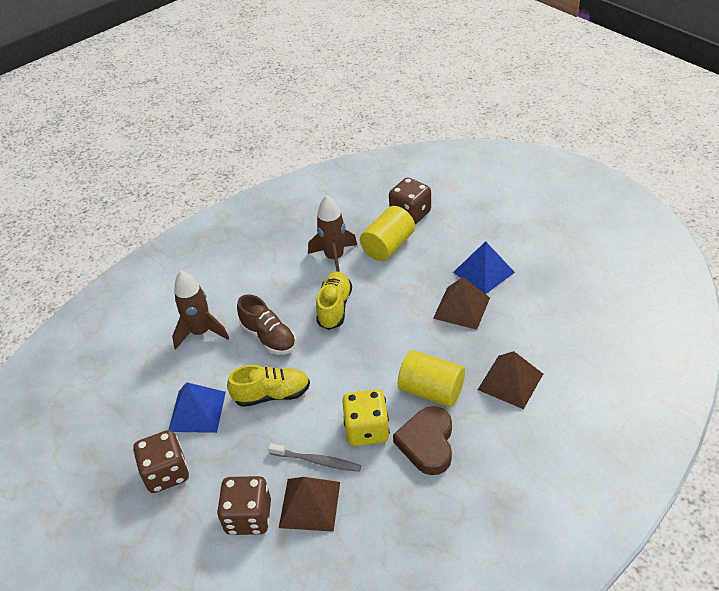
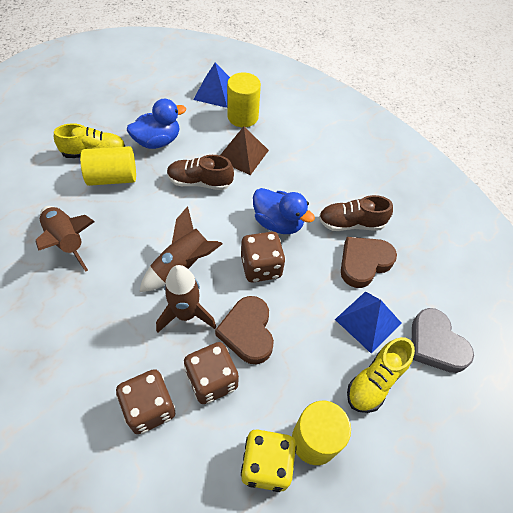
blue duck: 0 -> 2
brown heart: 1 -> 2
brown pyramid: 3 -> 1
brown rocket: 2 -> 3
brown shoe: 1 -> 2
grey heart: 0 -> 1
grey toothbrush: 1 -> 0
yellow cylinder: 2 -> 3

